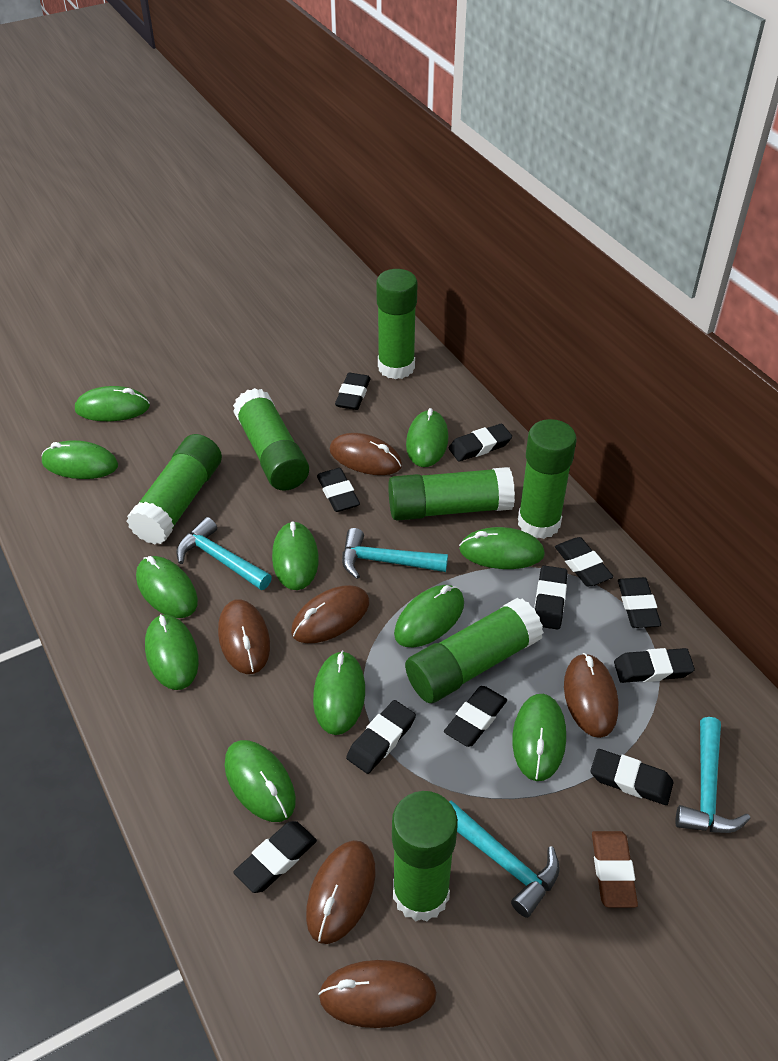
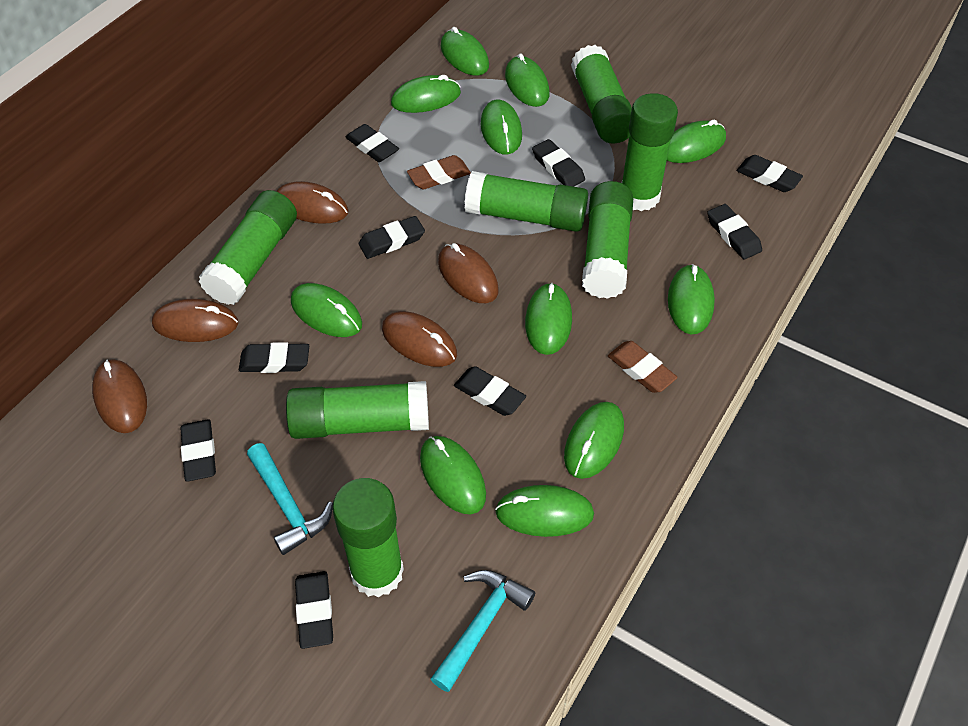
black eraser: 11 -> 9
brown eraser: 1 -> 2
brown mouse: 6 -> 5
turquoise hammer: 4 -> 2

